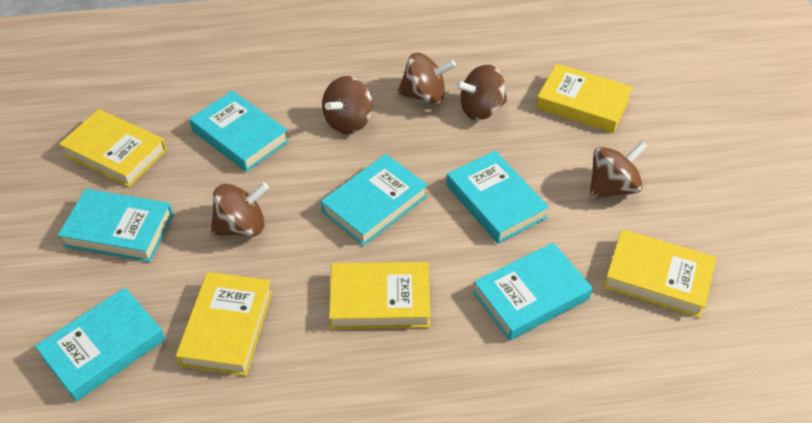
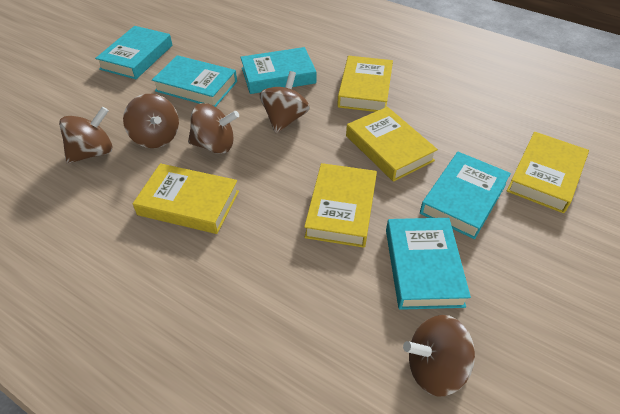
turquoise book: 6 -> 5

